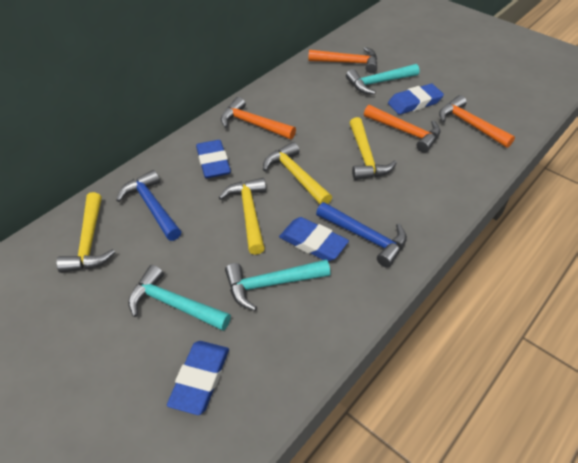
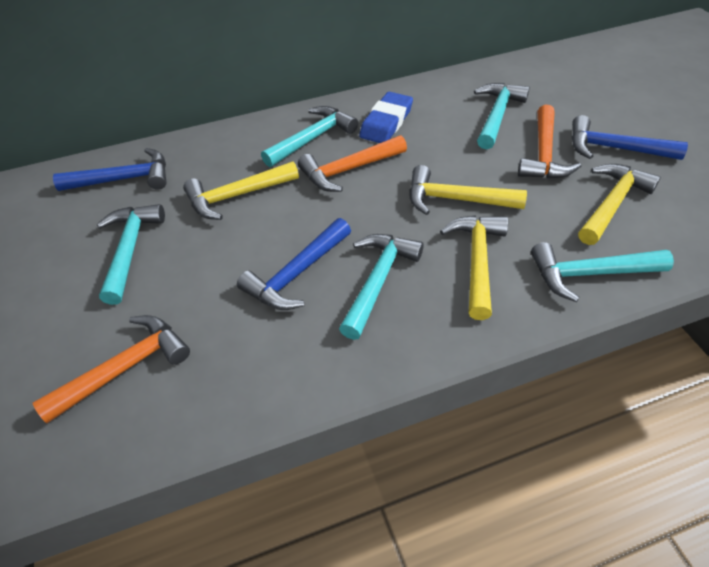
blue eraser: 4 -> 1
blue hammer: 2 -> 3
orange hammer: 4 -> 3
turquoise hammer: 3 -> 5

